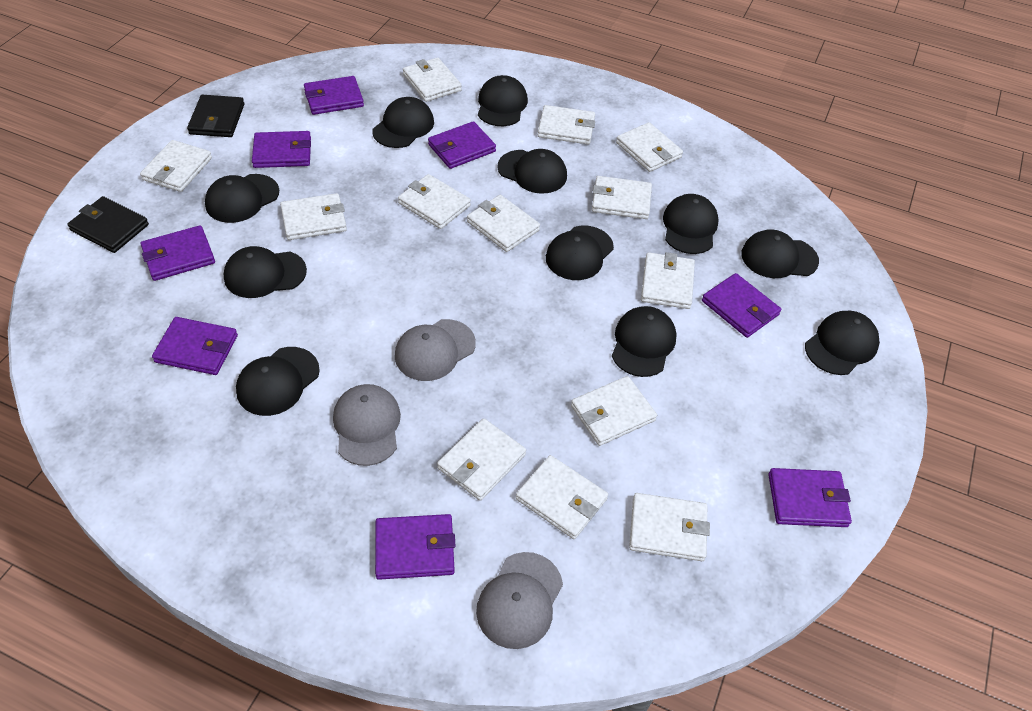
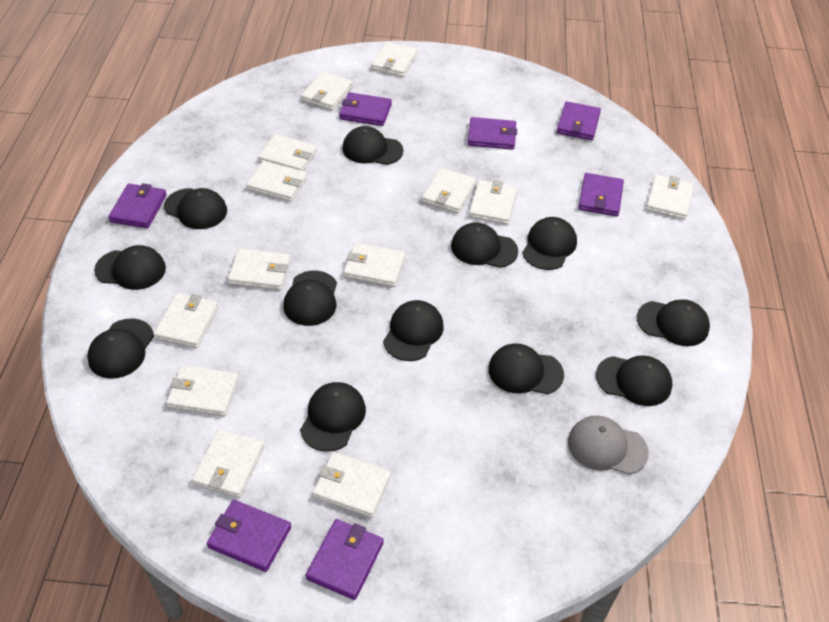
black cap: 11 -> 12
black wallet: 2 -> 0
grey cap: 3 -> 1
purple wallet: 8 -> 7

